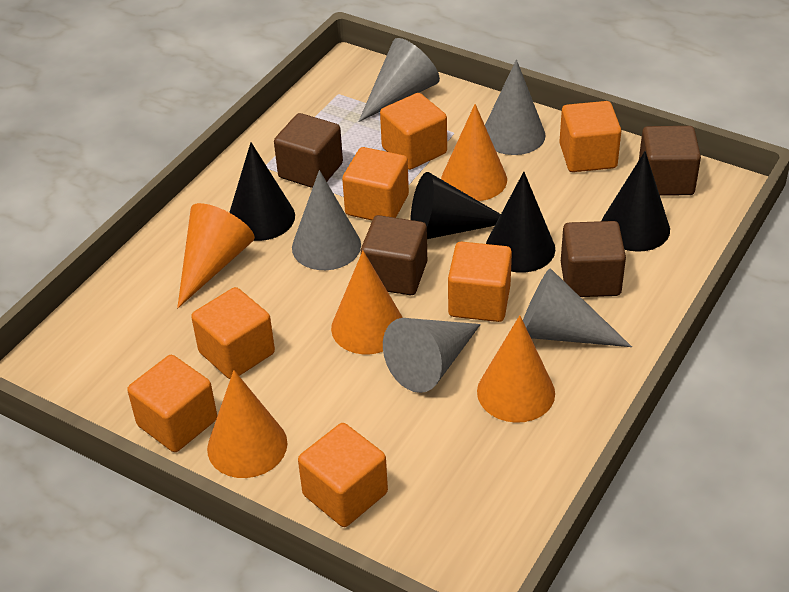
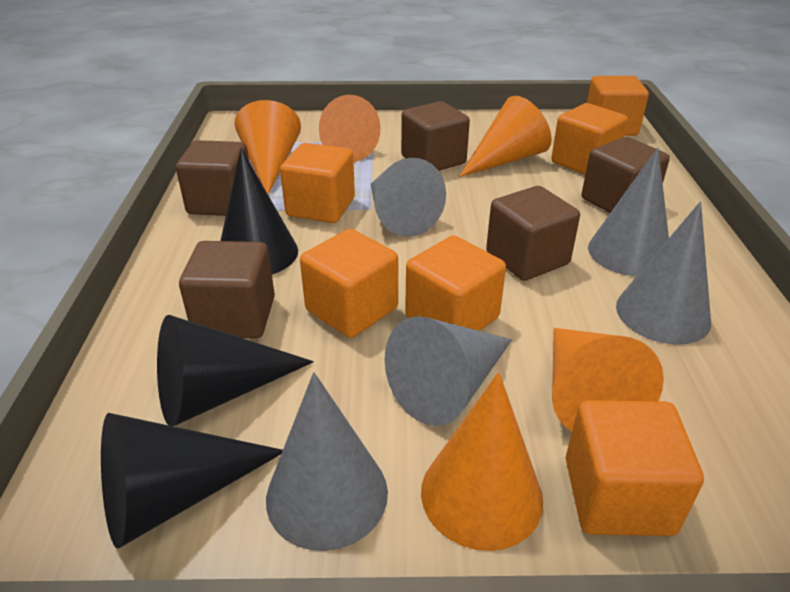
black cone: 4 -> 3
brown cube: 4 -> 5
orange cube: 7 -> 6

